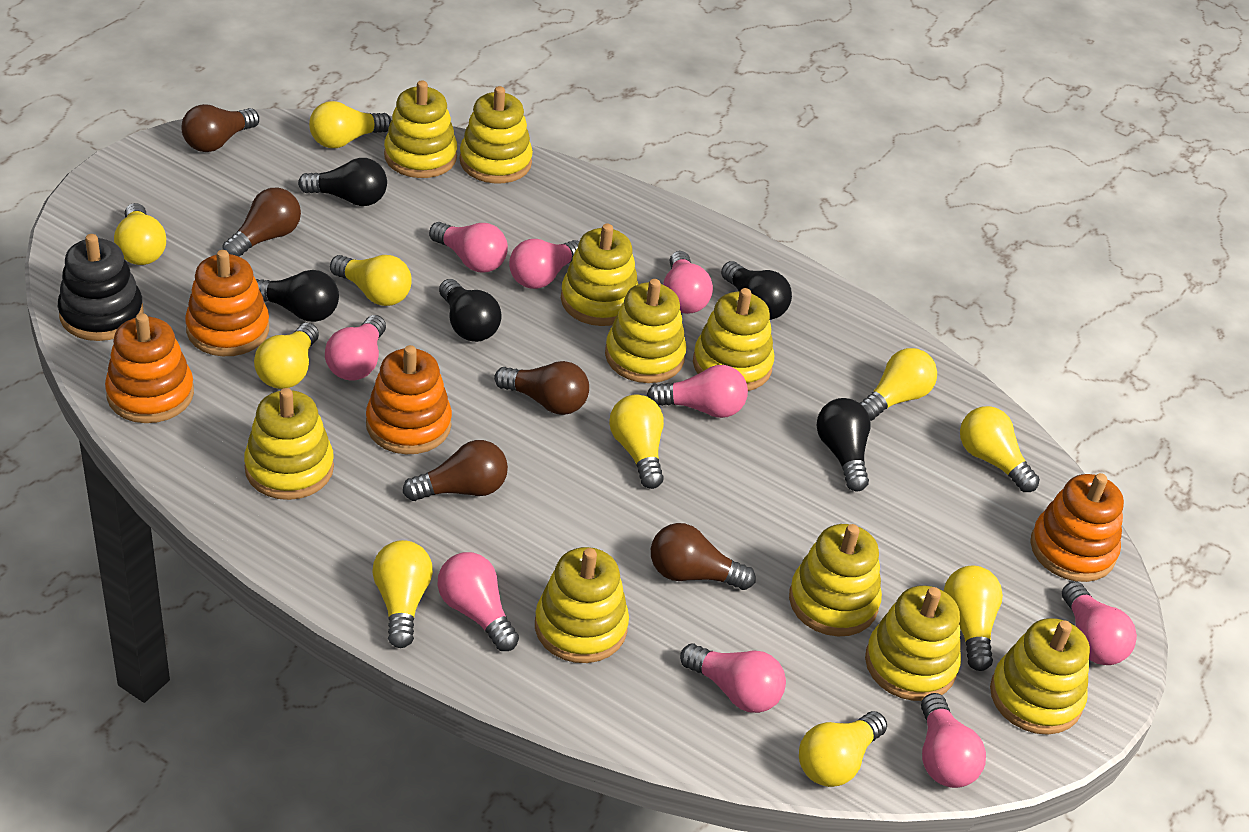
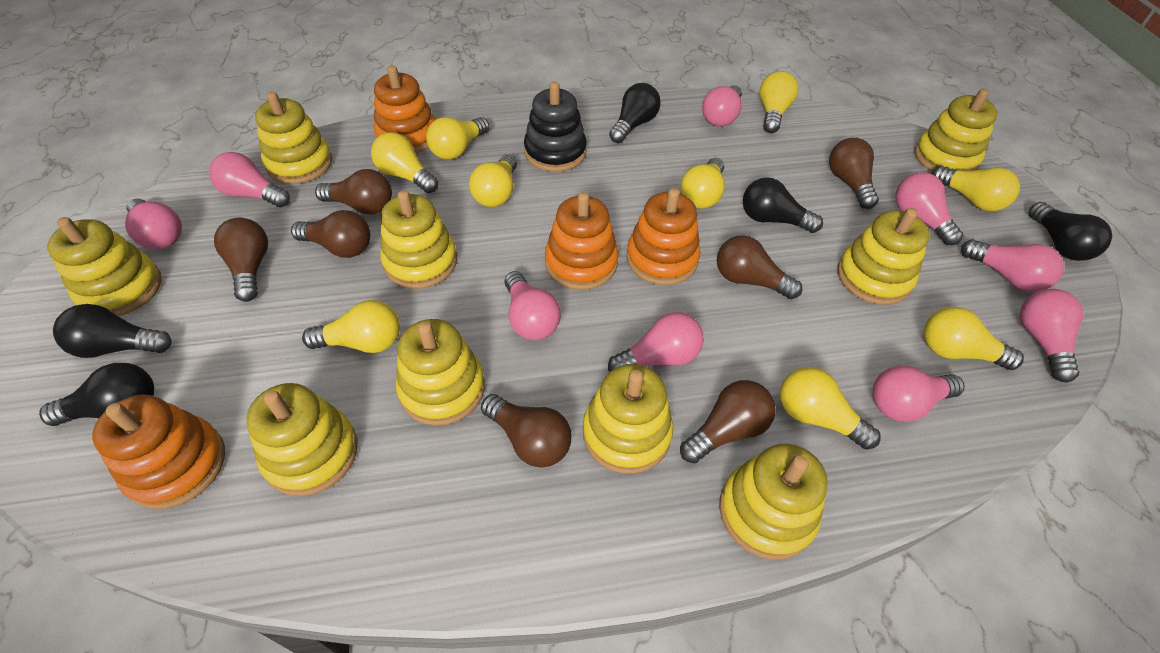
brown light bulb: 5 -> 7
yellow light bulb: 10 -> 9
yellow stacking toy: 10 -> 9

